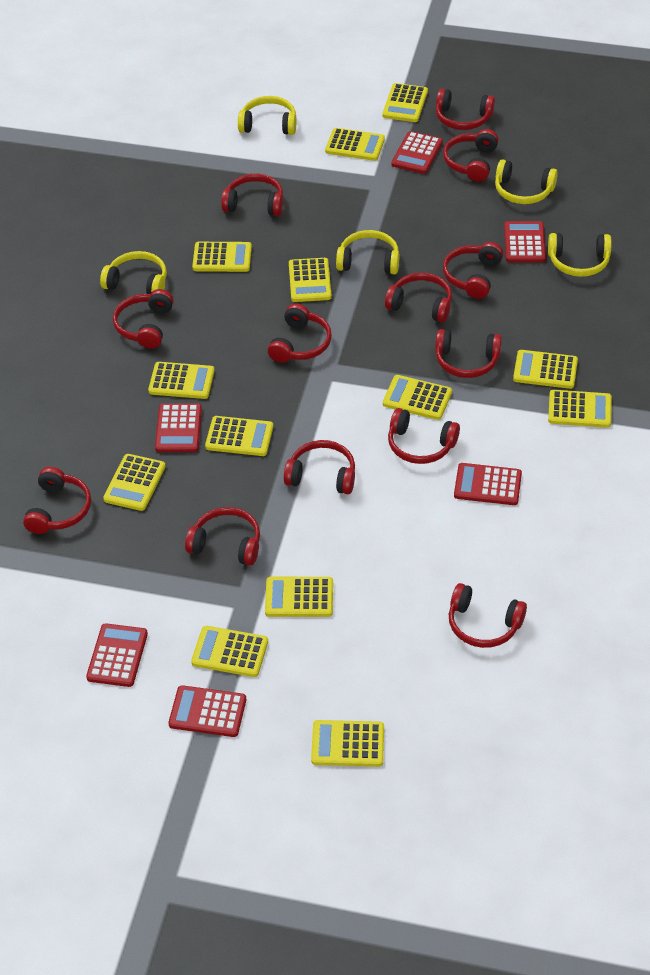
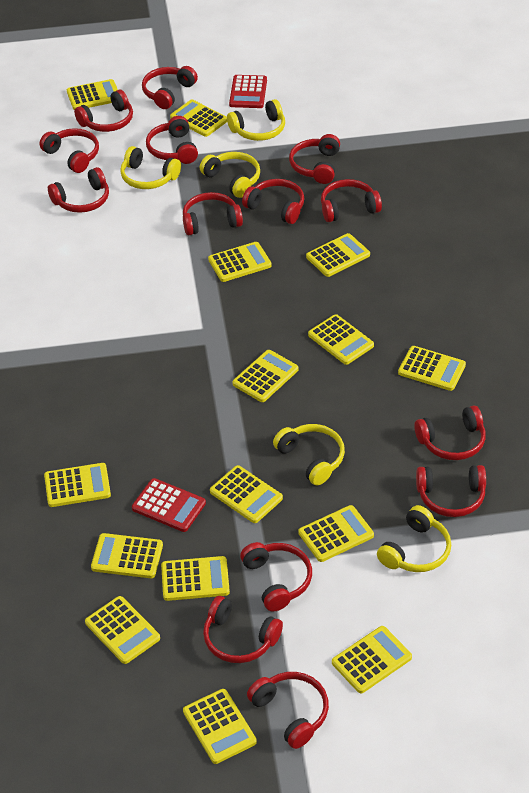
red calculator: 6 -> 2
red headphones: 13 -> 14
yellow calculator: 13 -> 15

